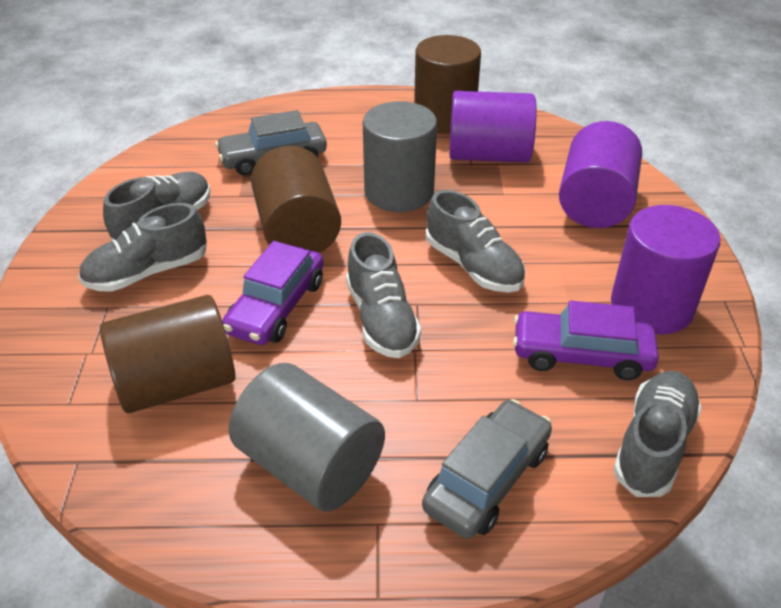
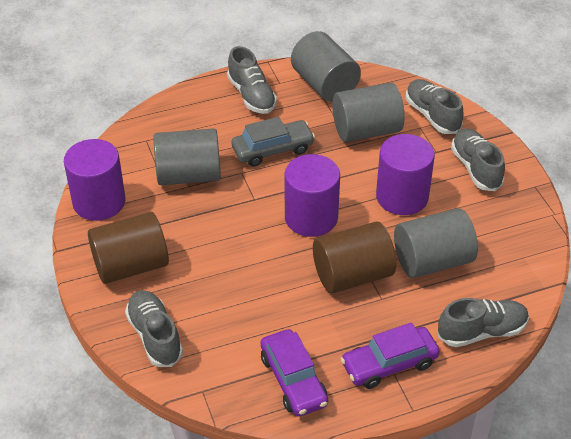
brown cylinder: 3 -> 2
grey car: 2 -> 1
grey cylinder: 2 -> 4

